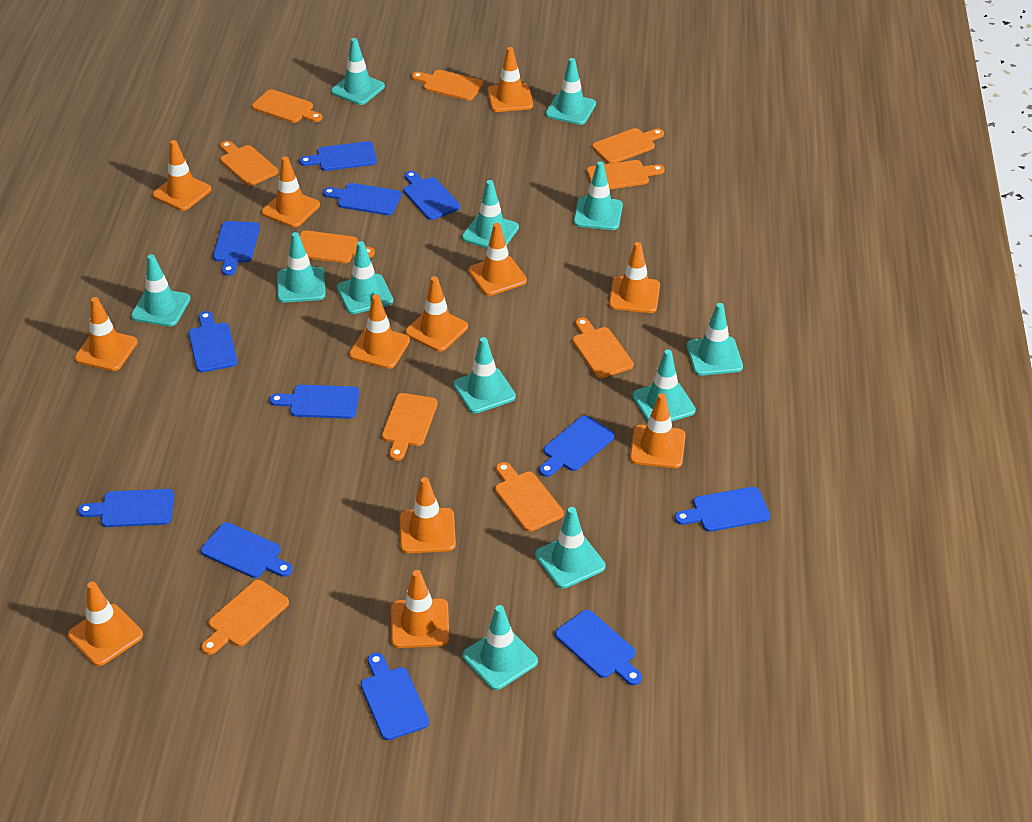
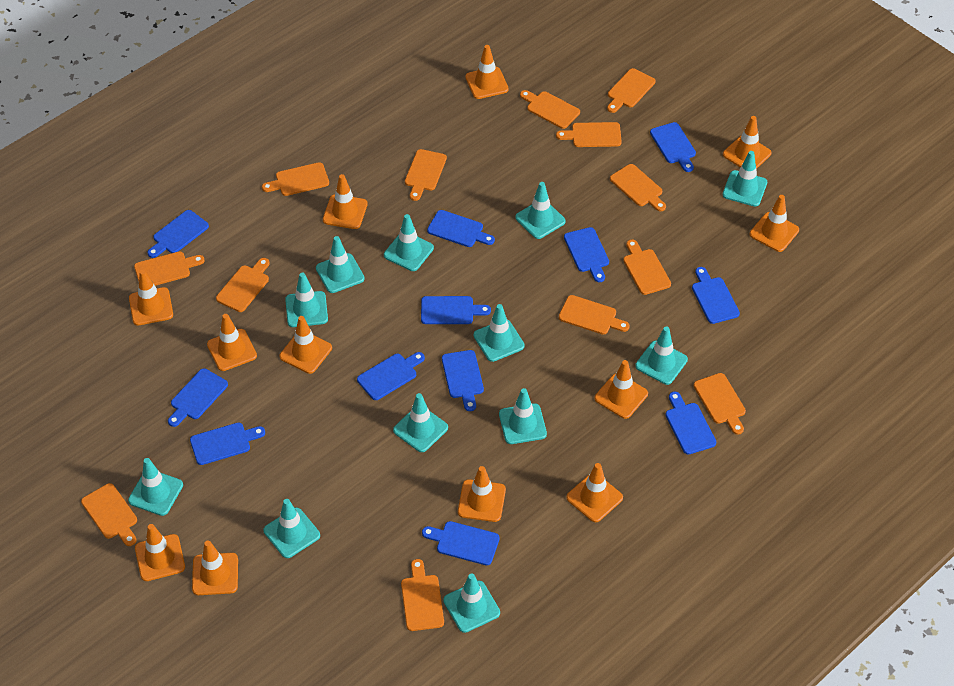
orange cutting board: 10 -> 13

